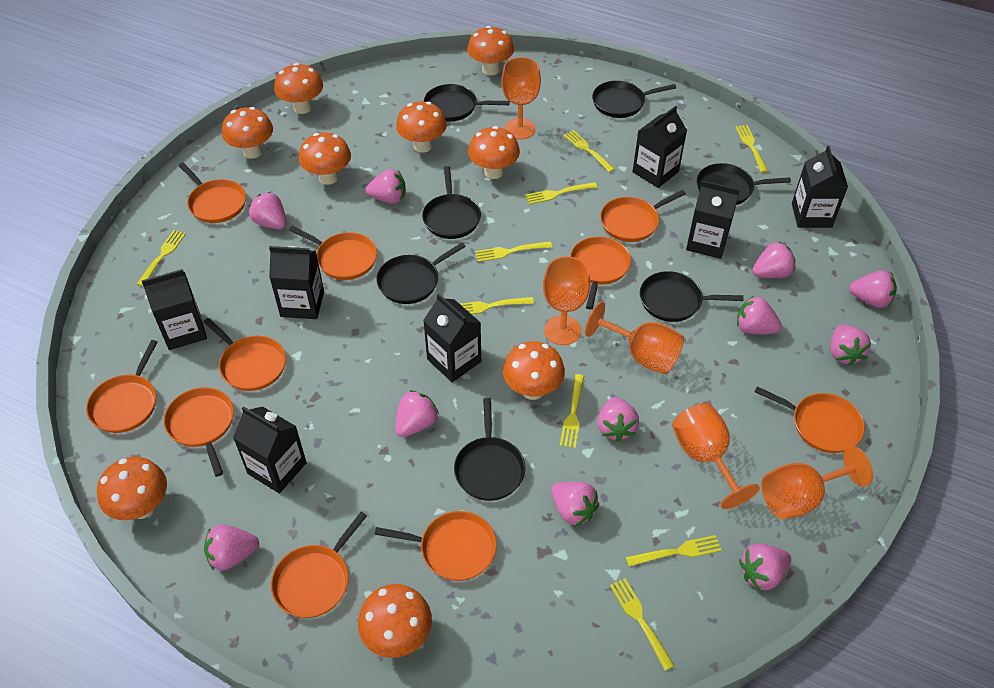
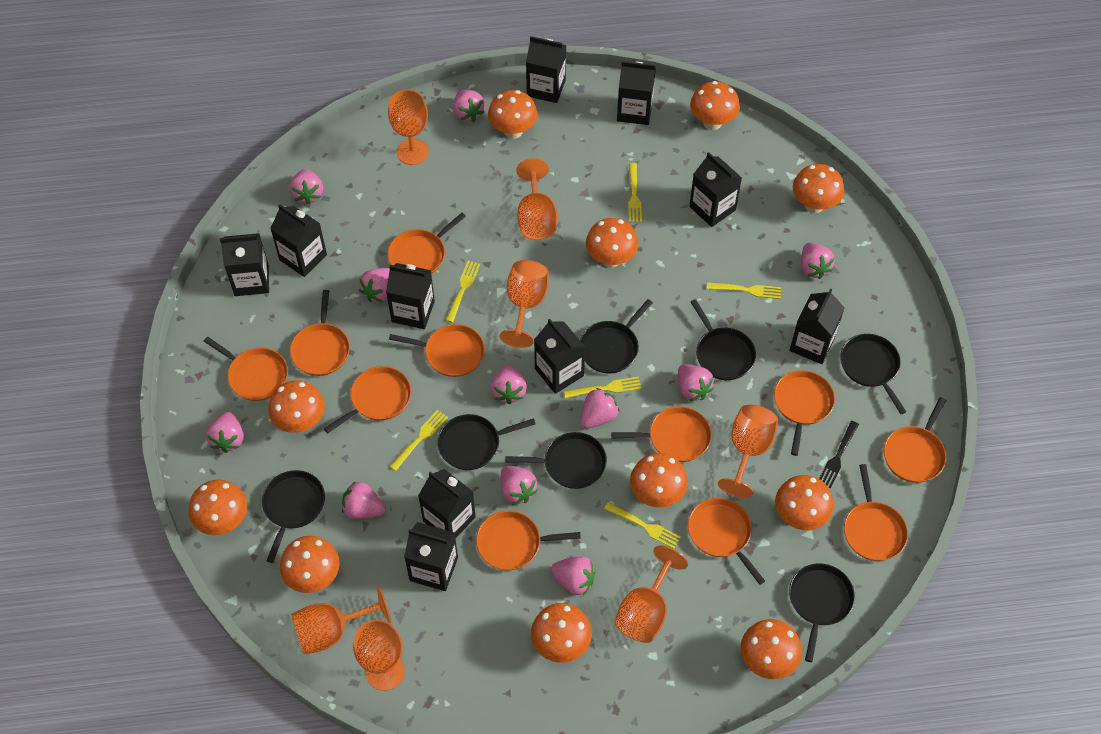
black carton: 7 -> 10
black fork: 0 -> 1
orange goblet: 5 -> 7
orange mushroom: 9 -> 11
orange pan: 10 -> 11
yellow fork: 9 -> 6

